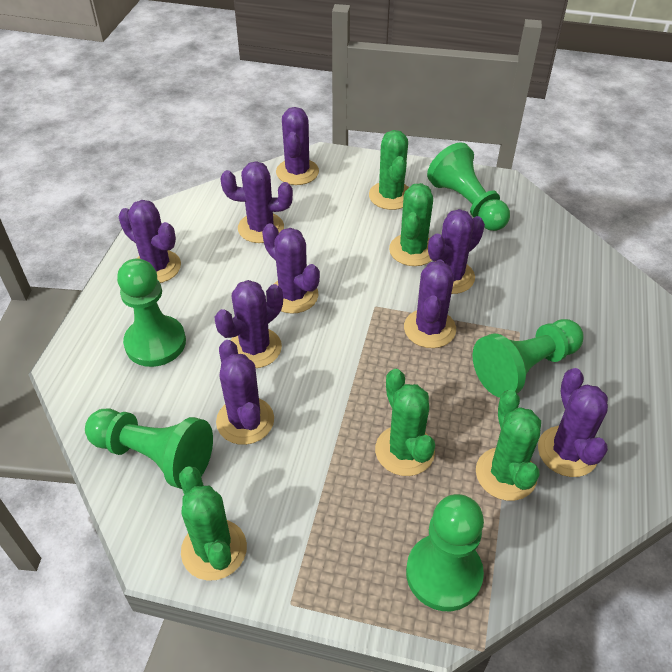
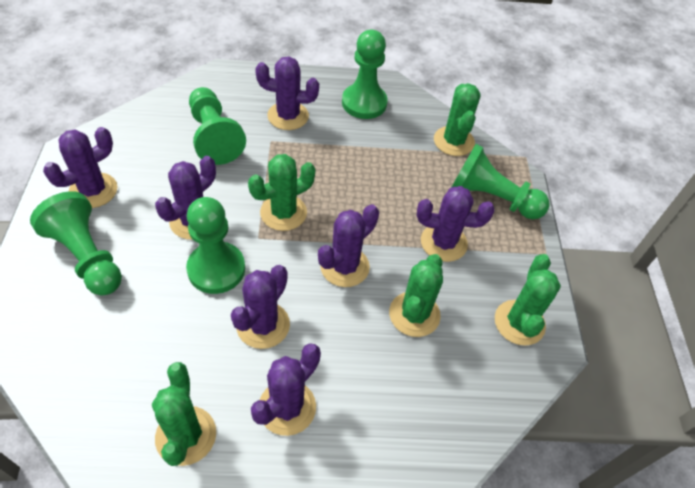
purple cactus: 9 -> 7

